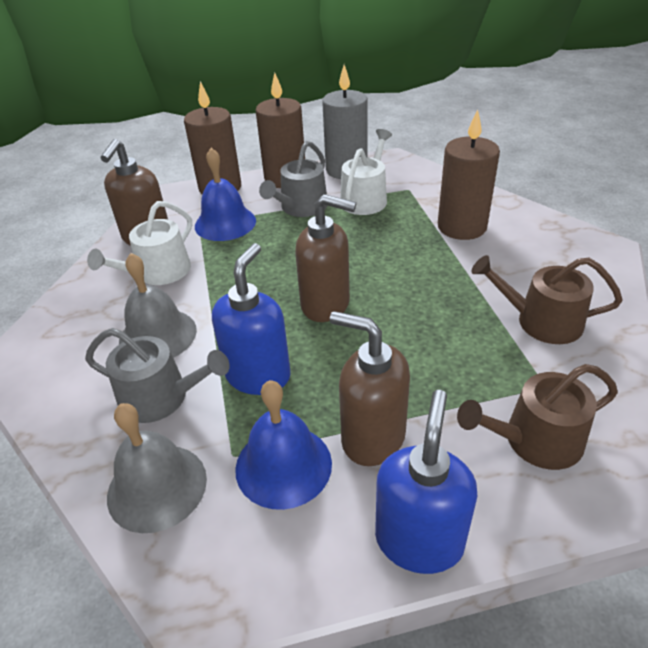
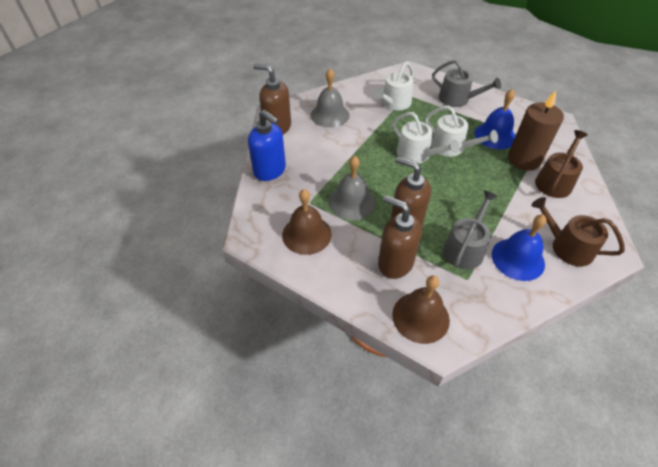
blue soap dispenser: 2 -> 1
brown bell: 0 -> 2
brown candle: 3 -> 1
grey candle: 1 -> 0
white watering can: 2 -> 3

